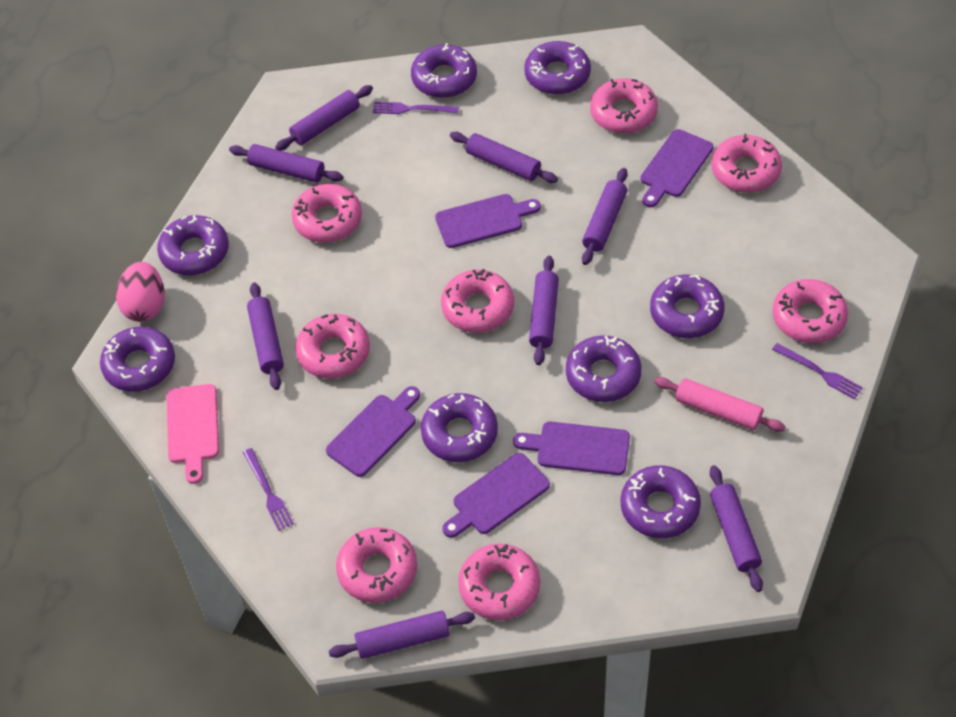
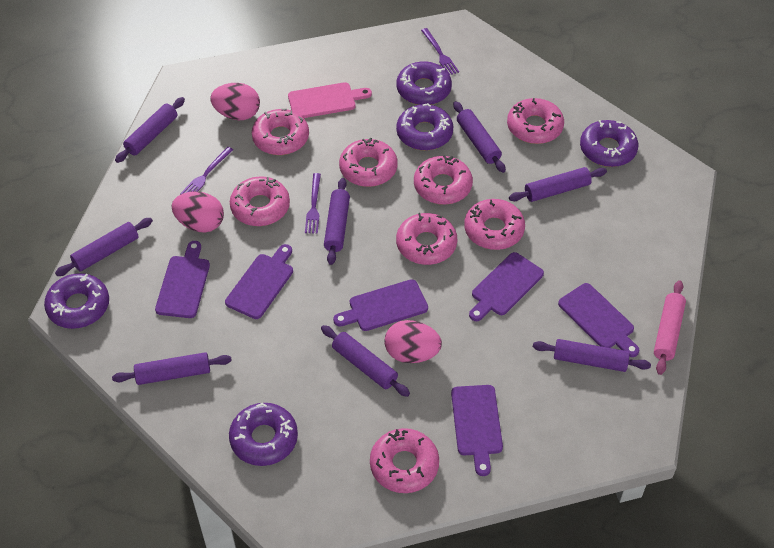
pink egg: 1 -> 3
purple cutting board: 5 -> 6
purple donut: 8 -> 5

